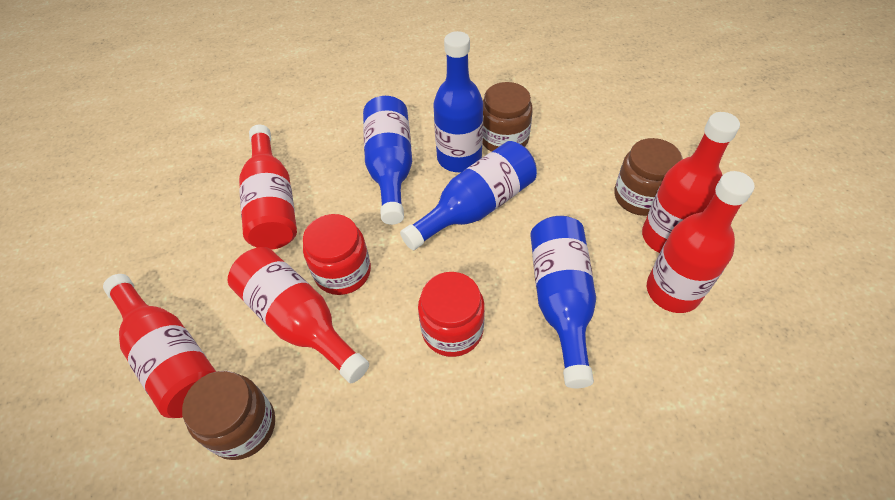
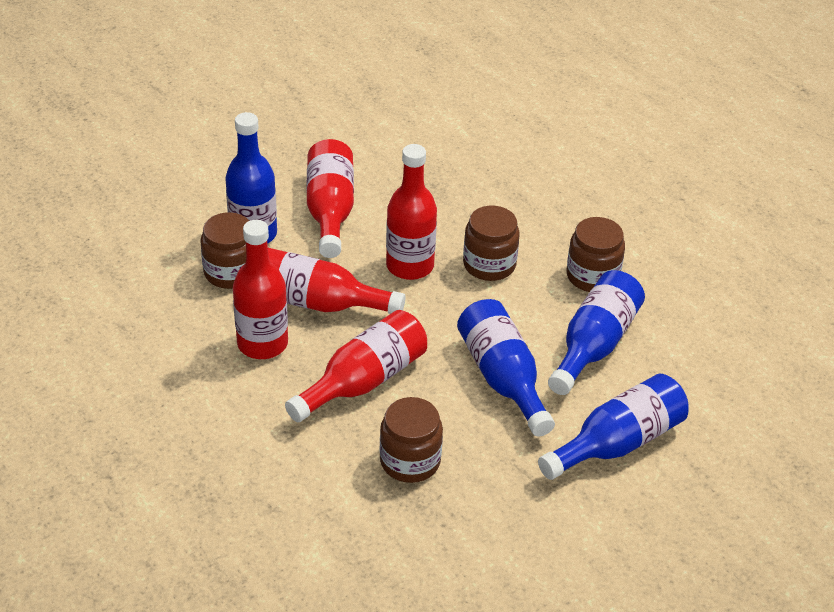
brown jar: 3 -> 4
red jar: 2 -> 0

